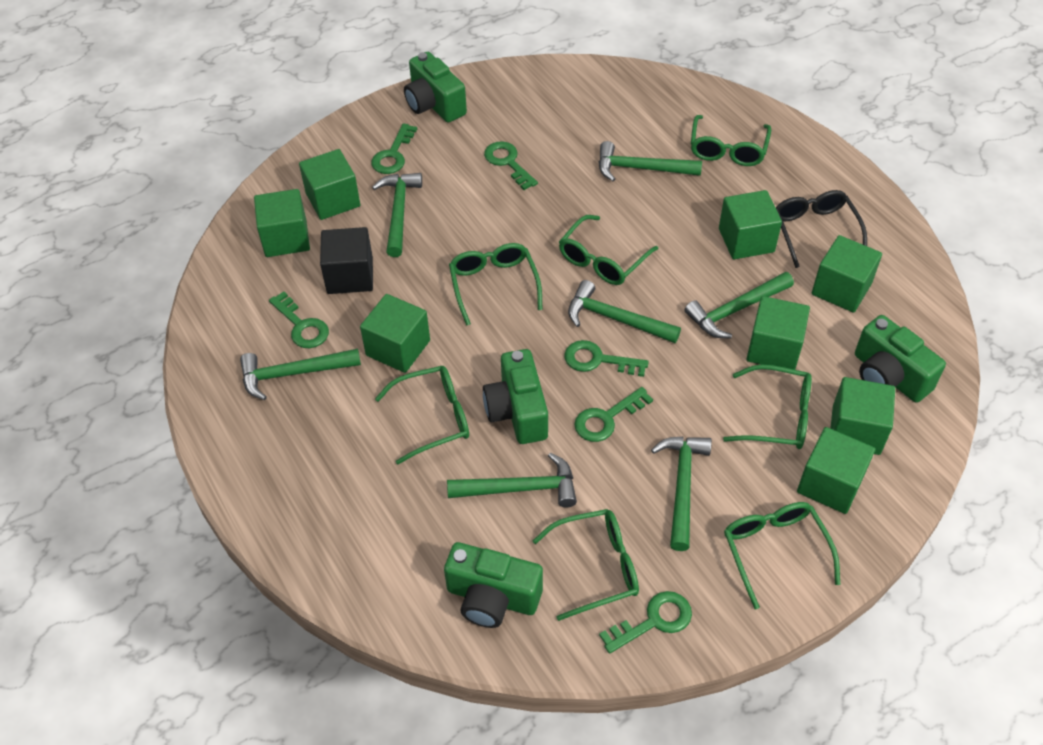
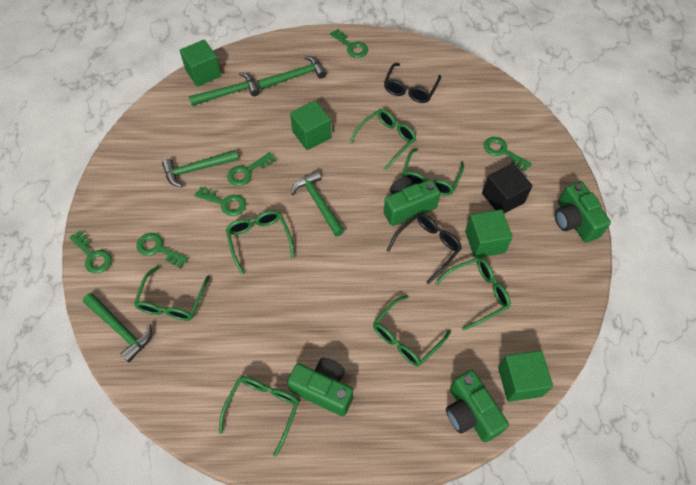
black glasses: 1 -> 2
green cube: 8 -> 4
green hammer: 7 -> 5

